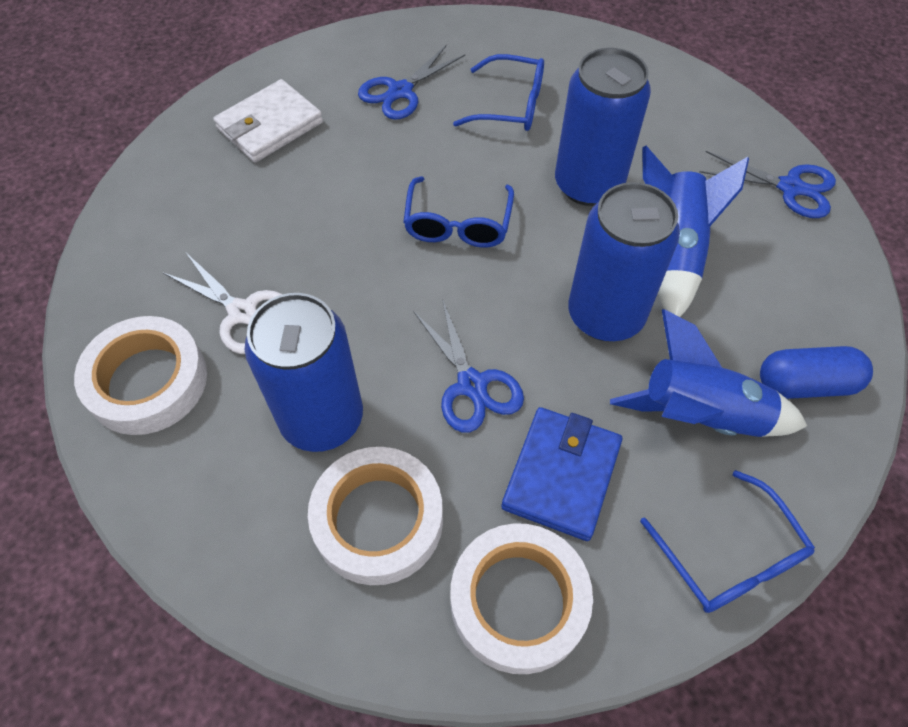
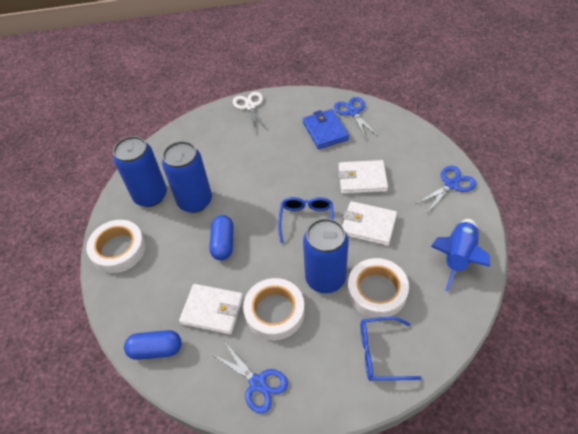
blue capsule: 1 -> 2
blue glasses: 3 -> 2
blue rocket: 2 -> 1
white wallet: 1 -> 3

